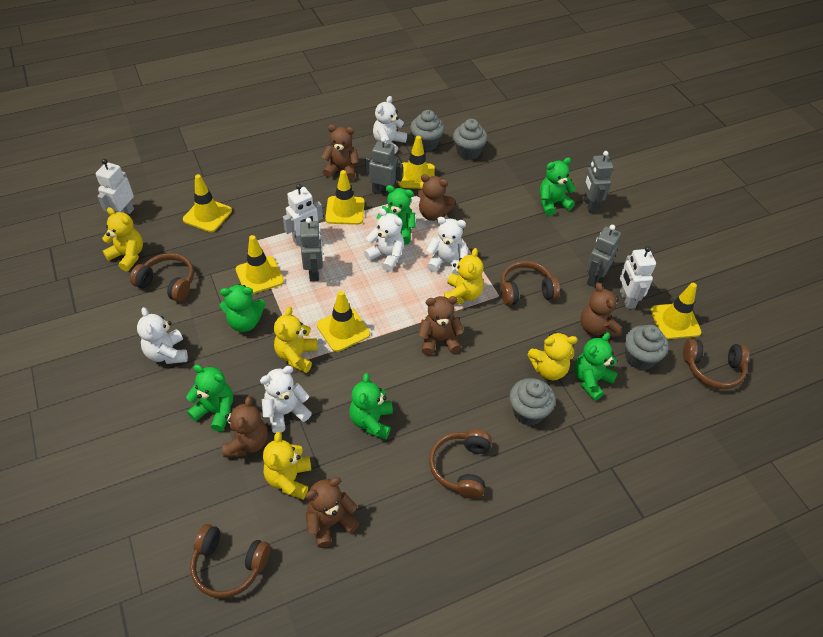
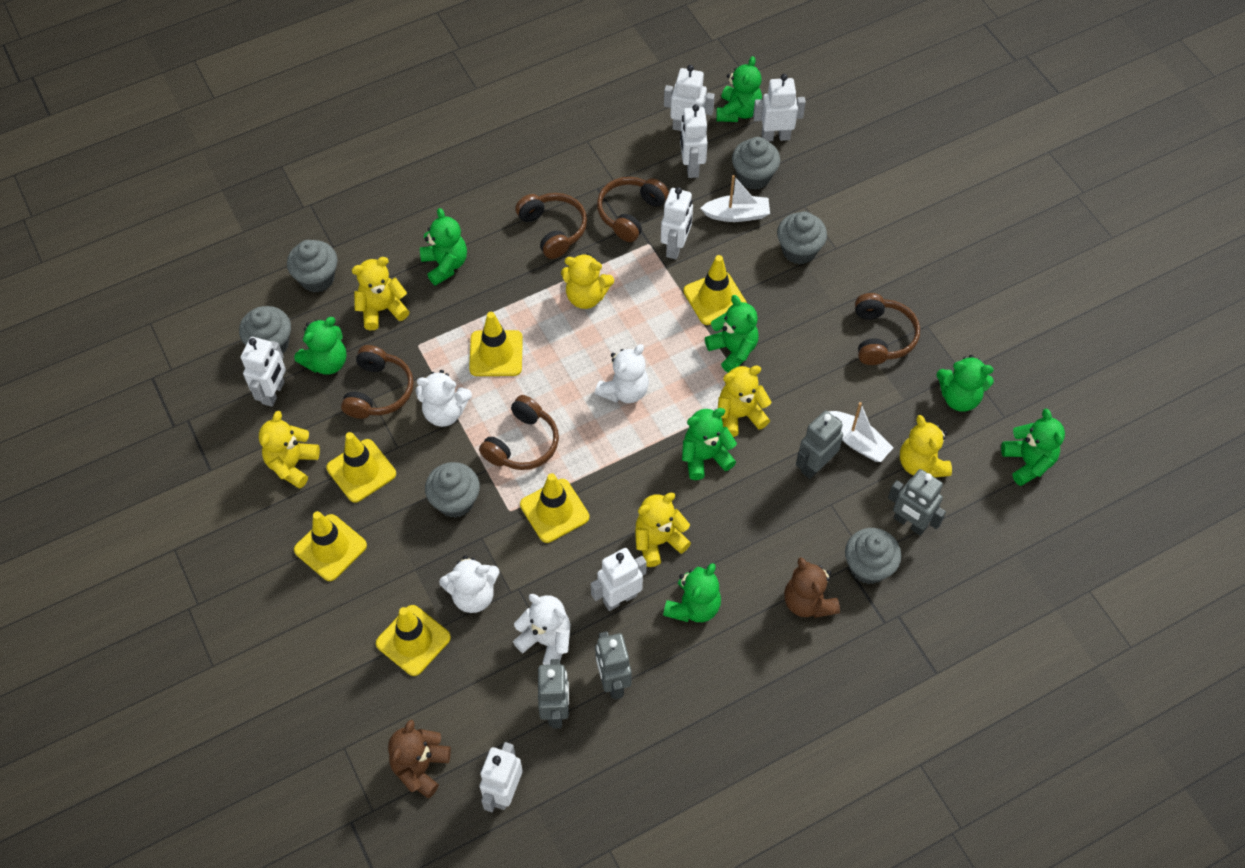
brown teddy bear: 6 -> 2
green teddy bear: 6 -> 8
grey cupcake: 4 -> 6
white boat: 0 -> 2
white robot: 3 -> 7
white teddy bear: 5 -> 4
yellow teddy bear: 5 -> 6

